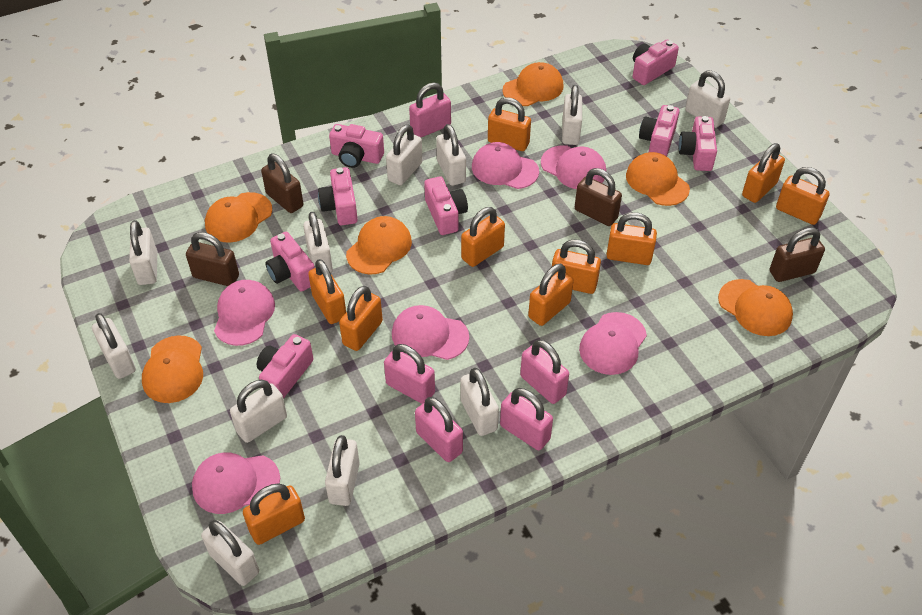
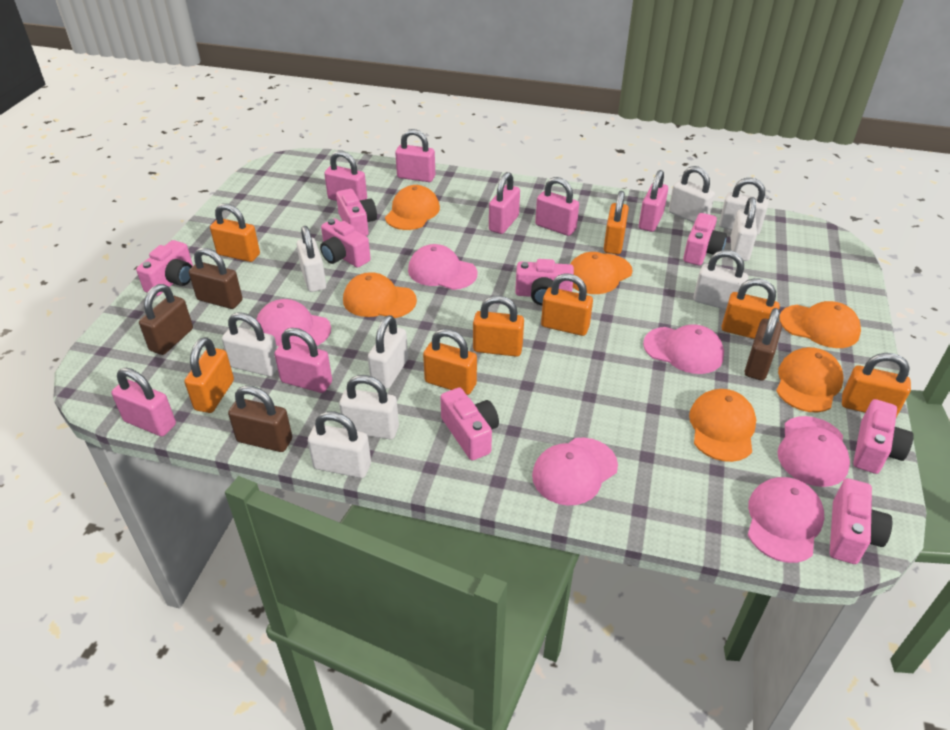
orange padlock: 10 -> 8
pink padlock: 5 -> 7
white padlock: 11 -> 9

